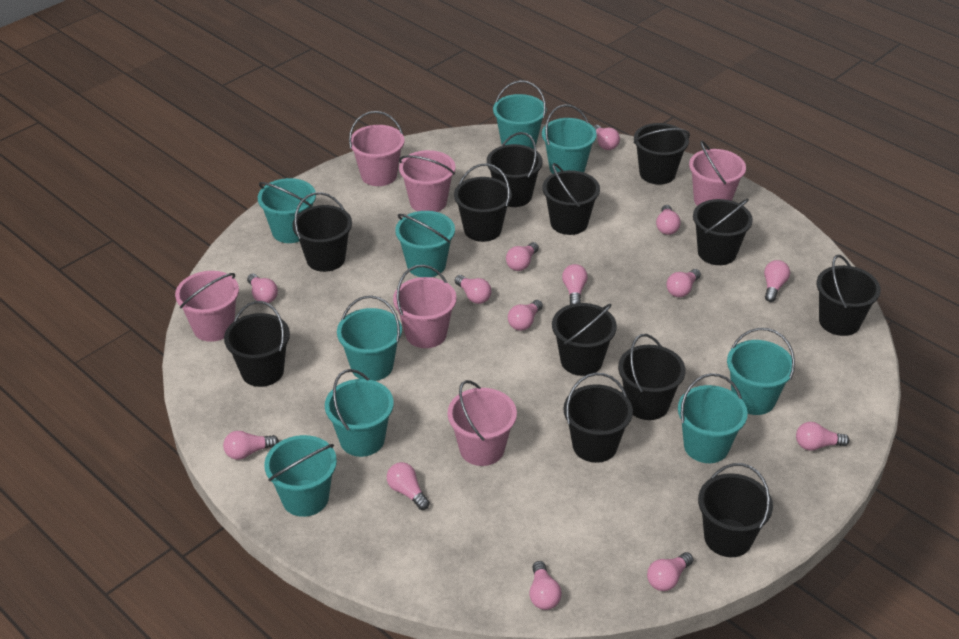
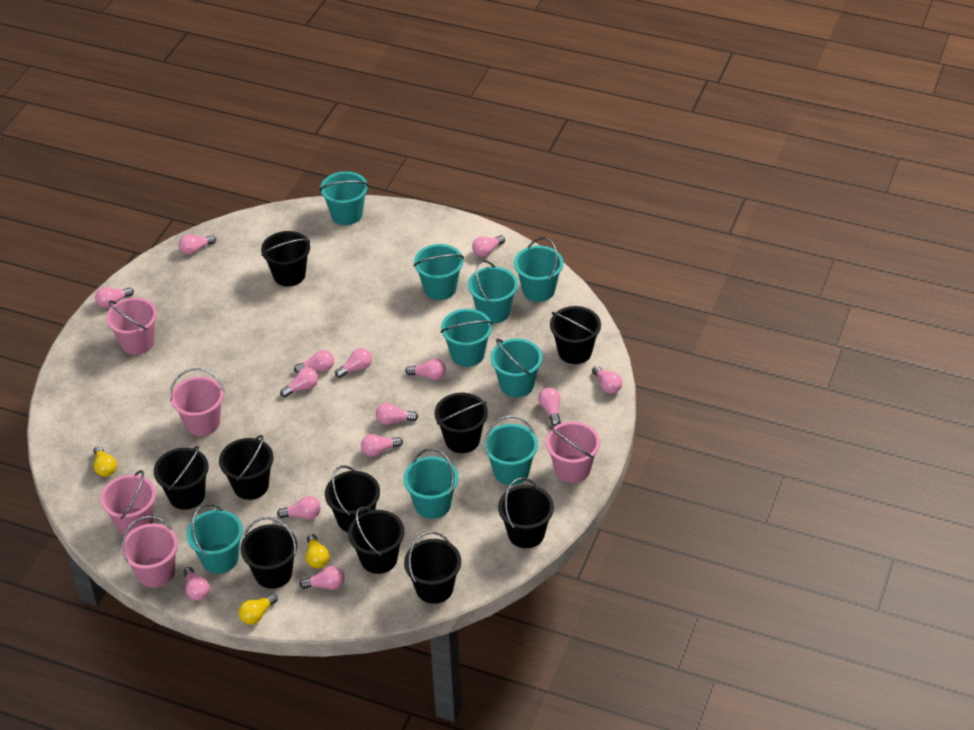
black bucket: 12 -> 10
pink bucket: 6 -> 5
yellow light bulb: 0 -> 3

